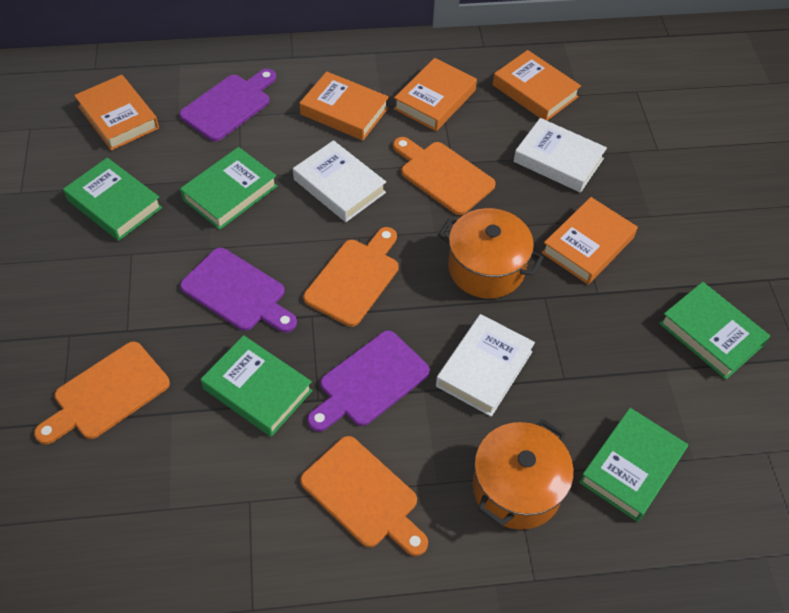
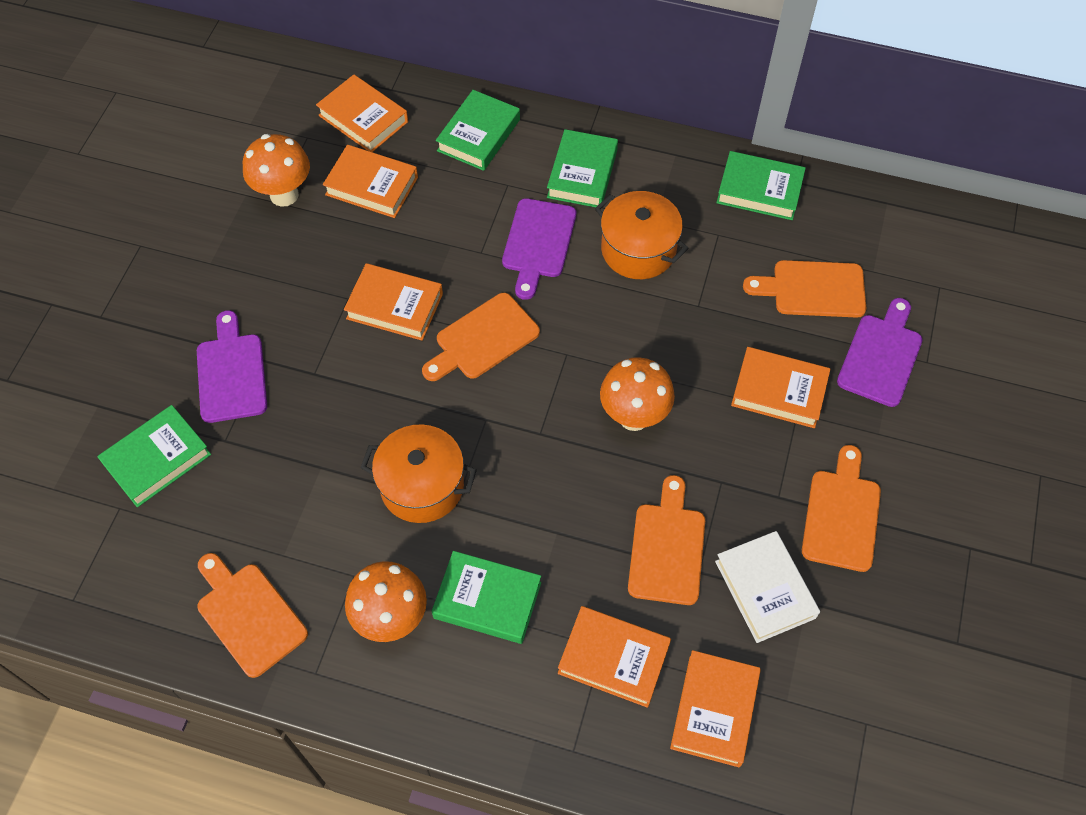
orange book: 5 -> 6
orange cutting board: 4 -> 5
orange mushroom: 0 -> 3
white book: 3 -> 1

